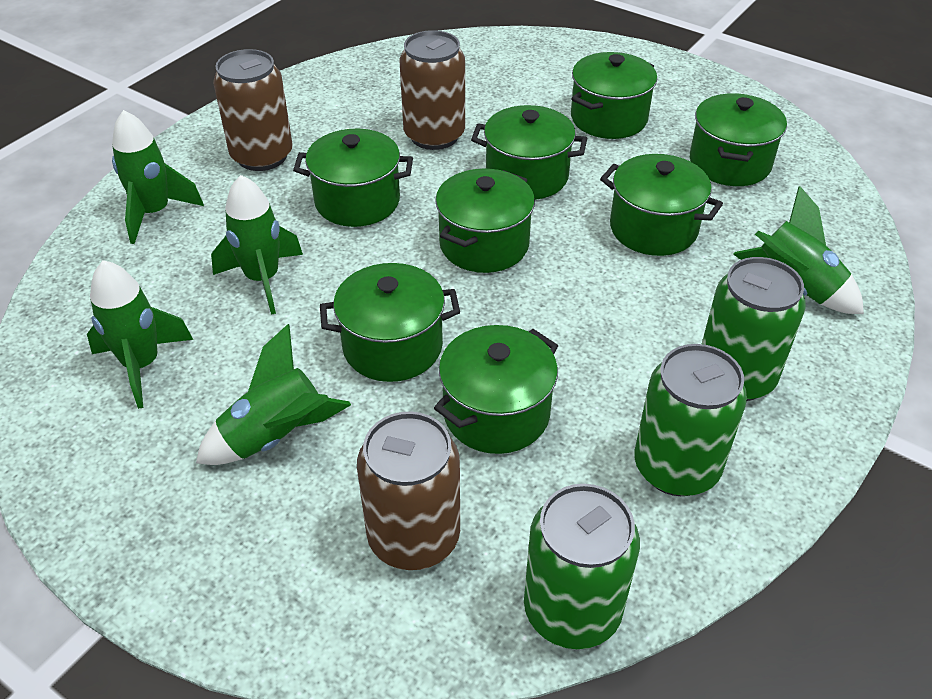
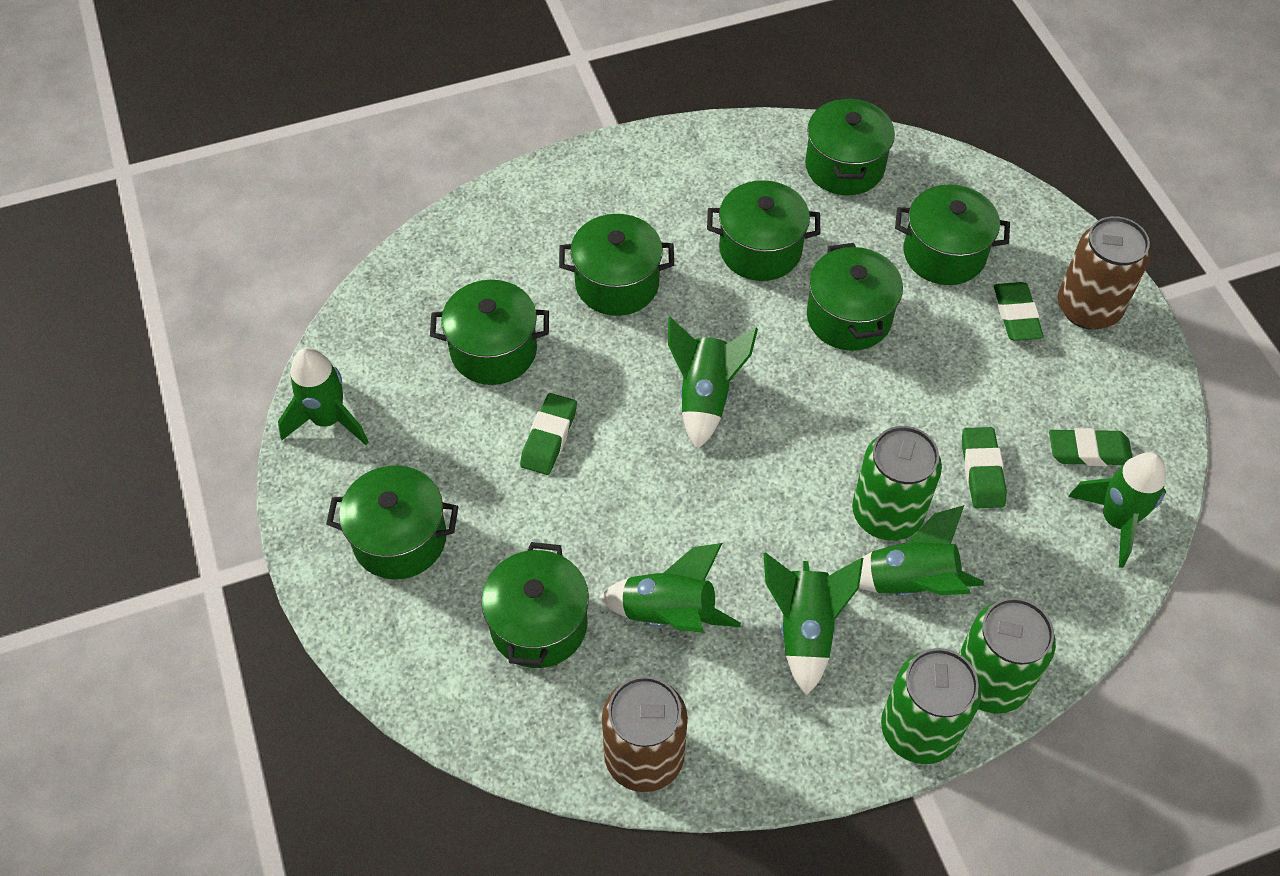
brown can: 3 -> 2
green eraser: 0 -> 4
green rocket: 5 -> 6

